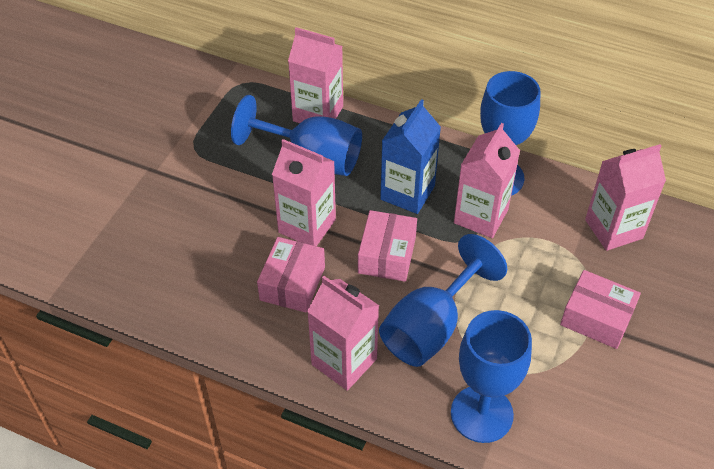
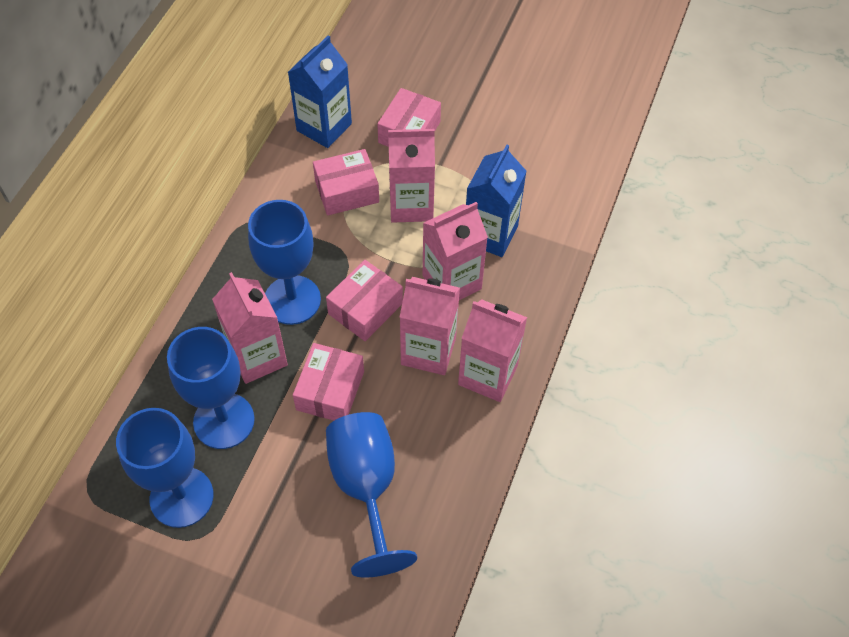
blue carton: 1 -> 2
pink box: 3 -> 4

